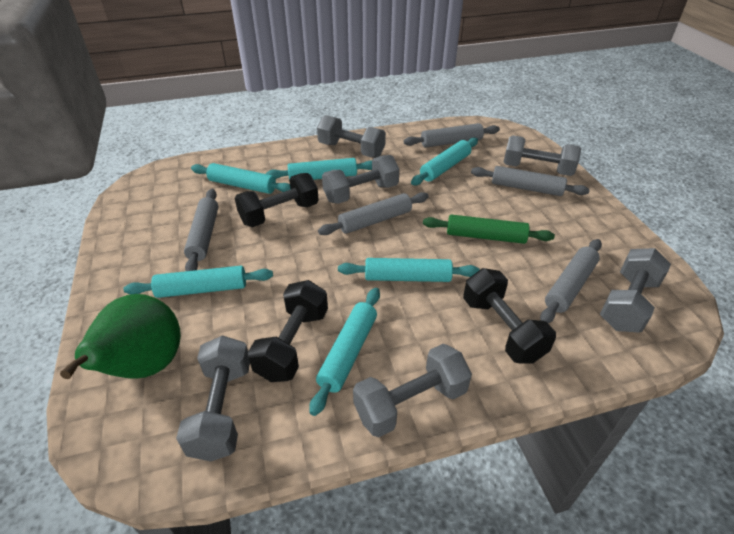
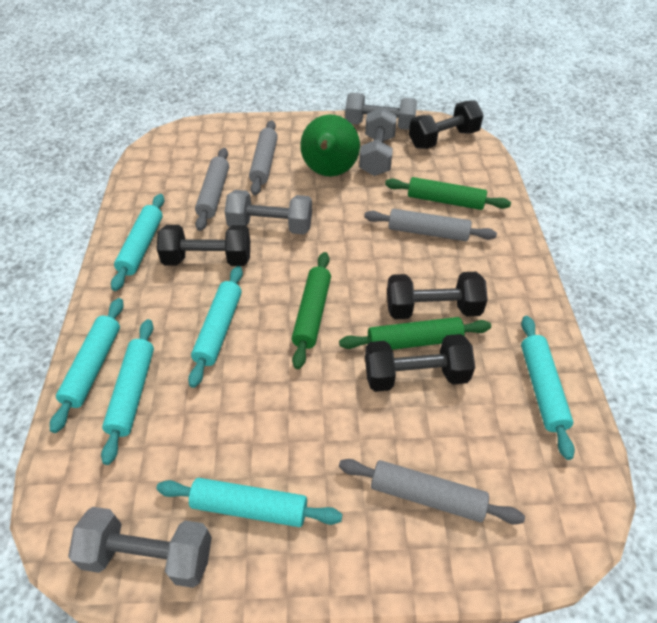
black dumbbell: 3 -> 4
green rolling pin: 1 -> 3
grey dumbbell: 6 -> 4
grey rolling pin: 5 -> 4

